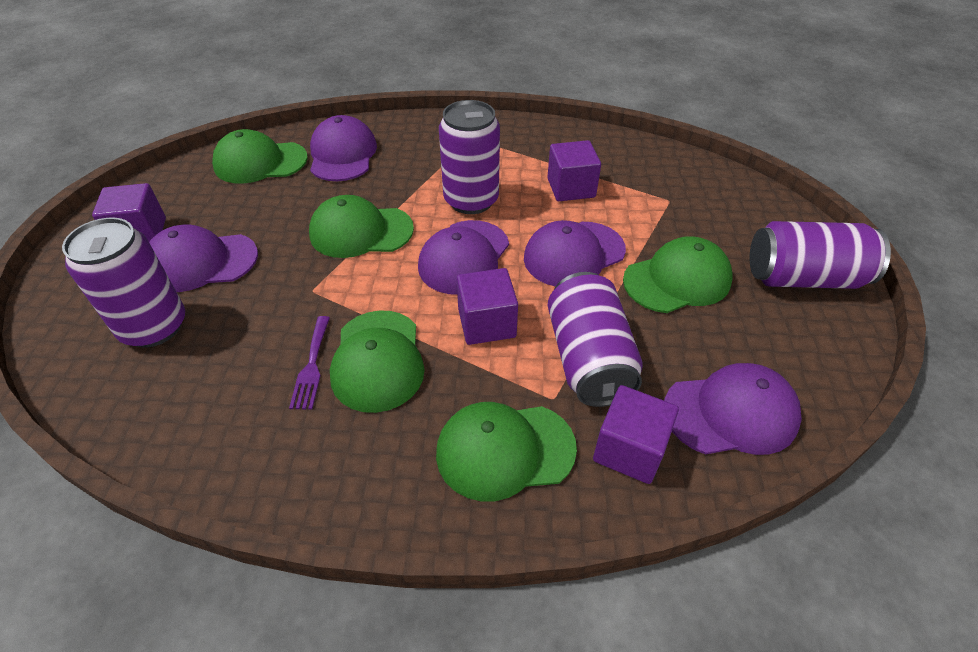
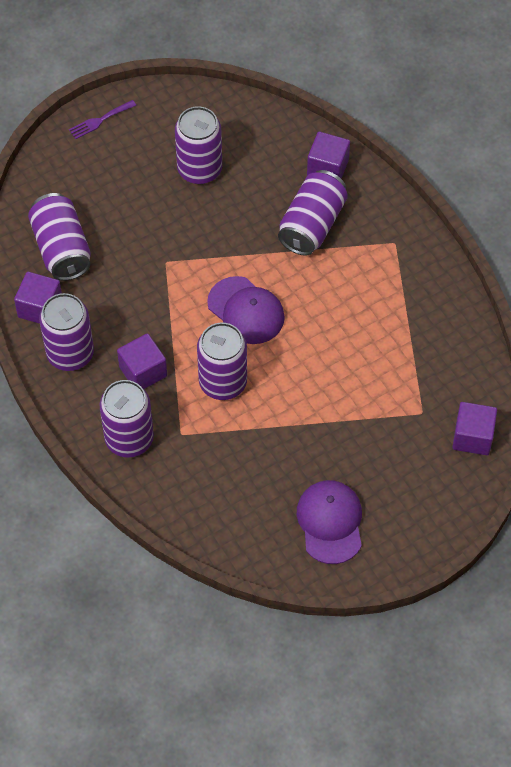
green cap: 5 -> 0
purple can: 4 -> 6
purple cap: 5 -> 2

